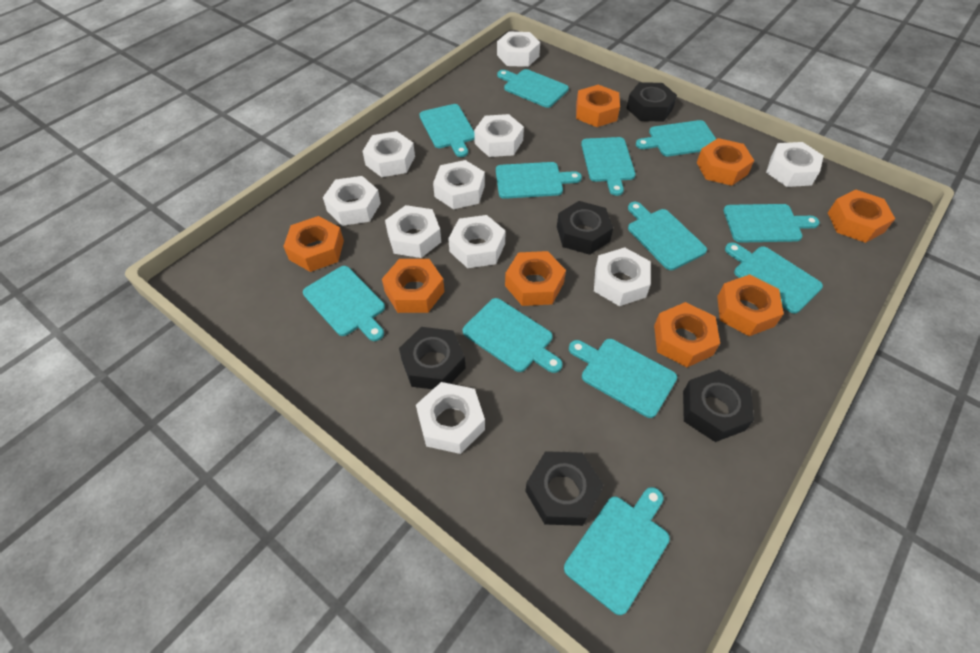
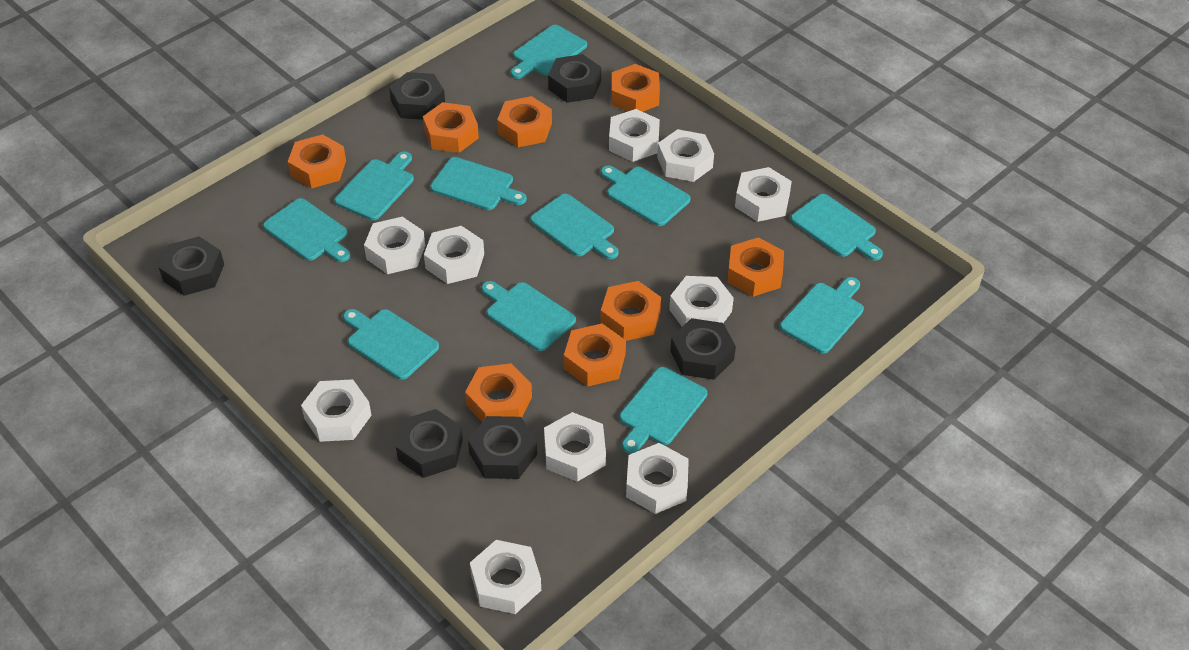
black nut: 5 -> 6
turquoise cutting board: 12 -> 11

